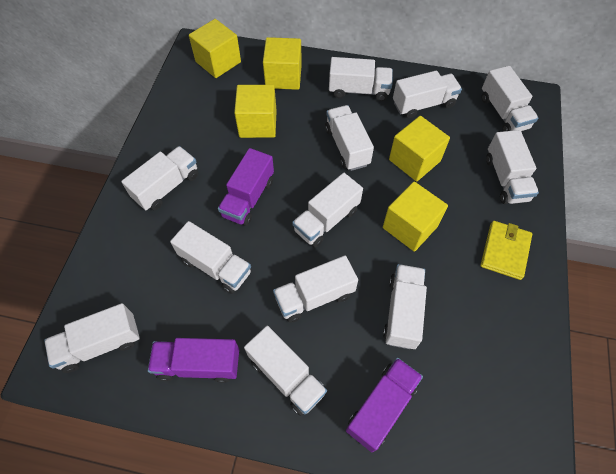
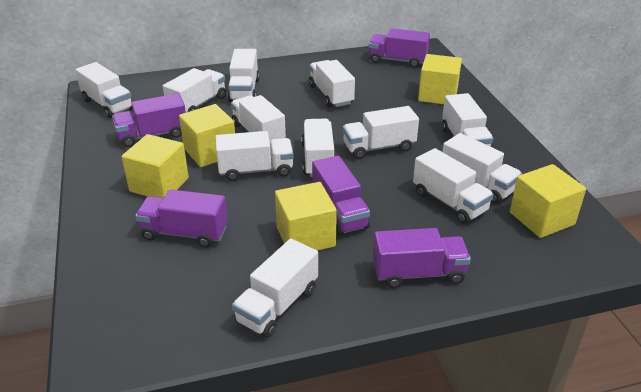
purple truck: 3 -> 5
yellow wallet: 1 -> 0

